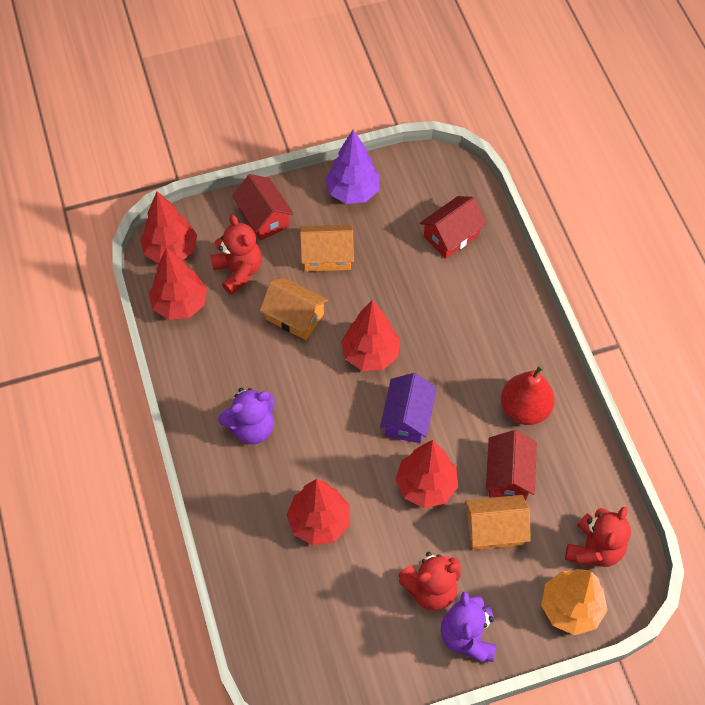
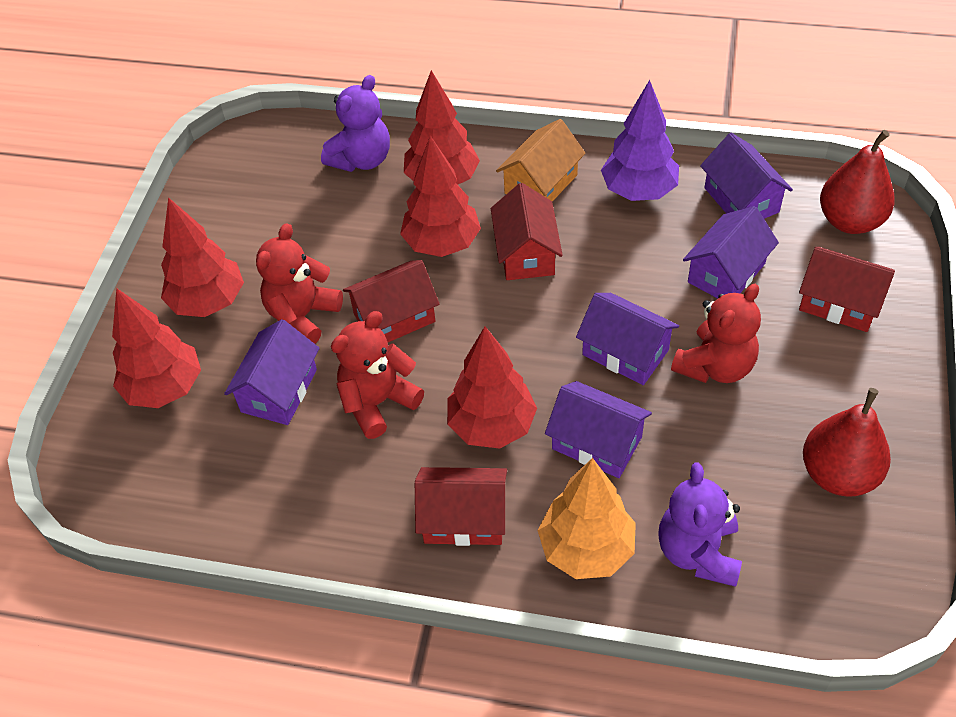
orange house: 3 -> 1
purple house: 1 -> 5
red house: 3 -> 4
red pear: 1 -> 2

